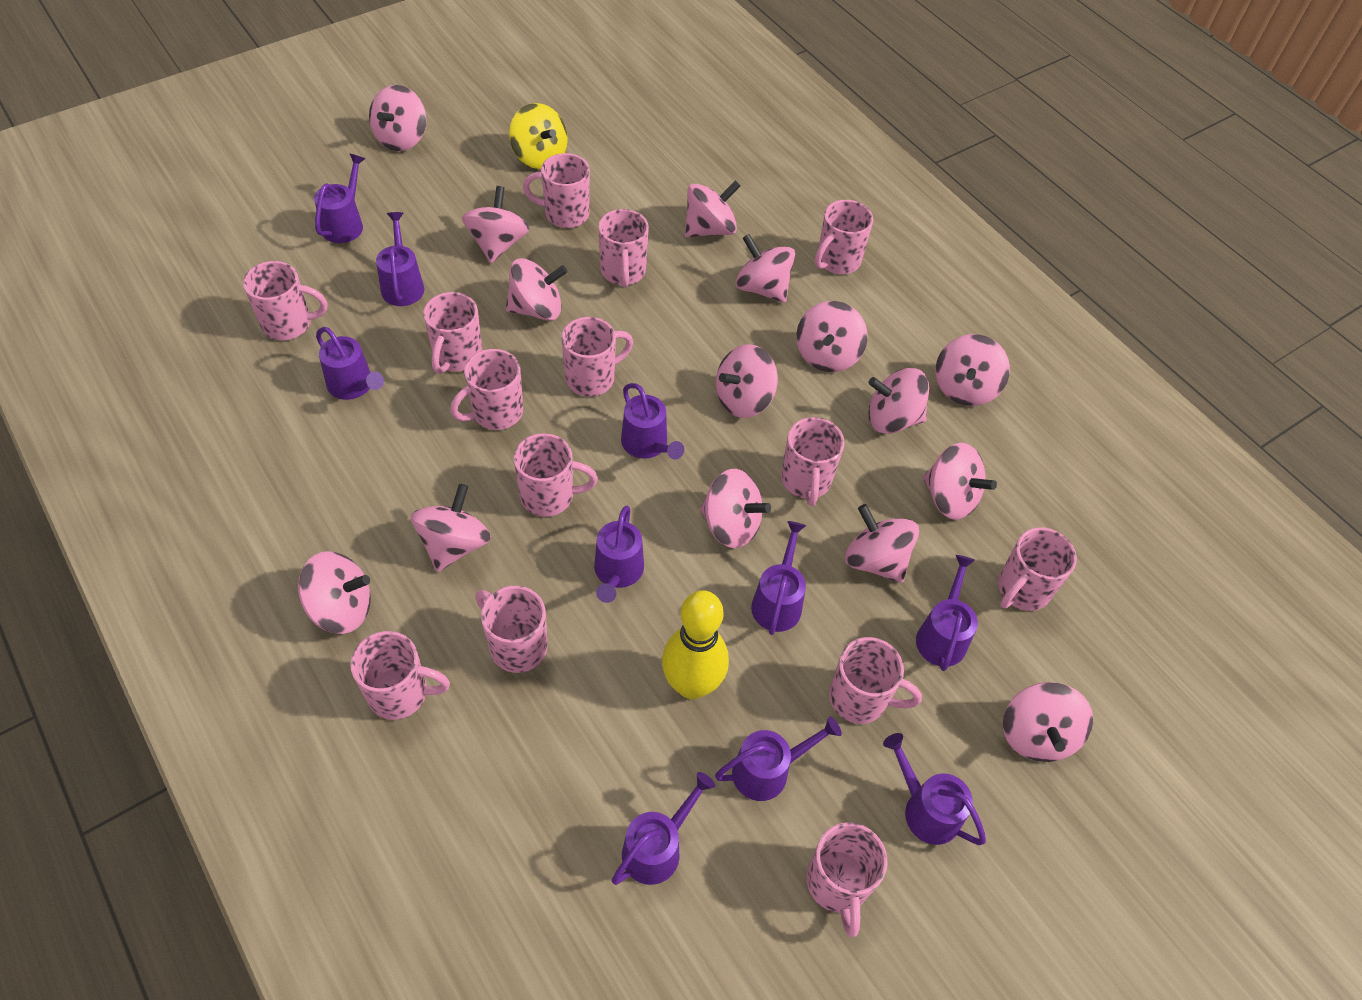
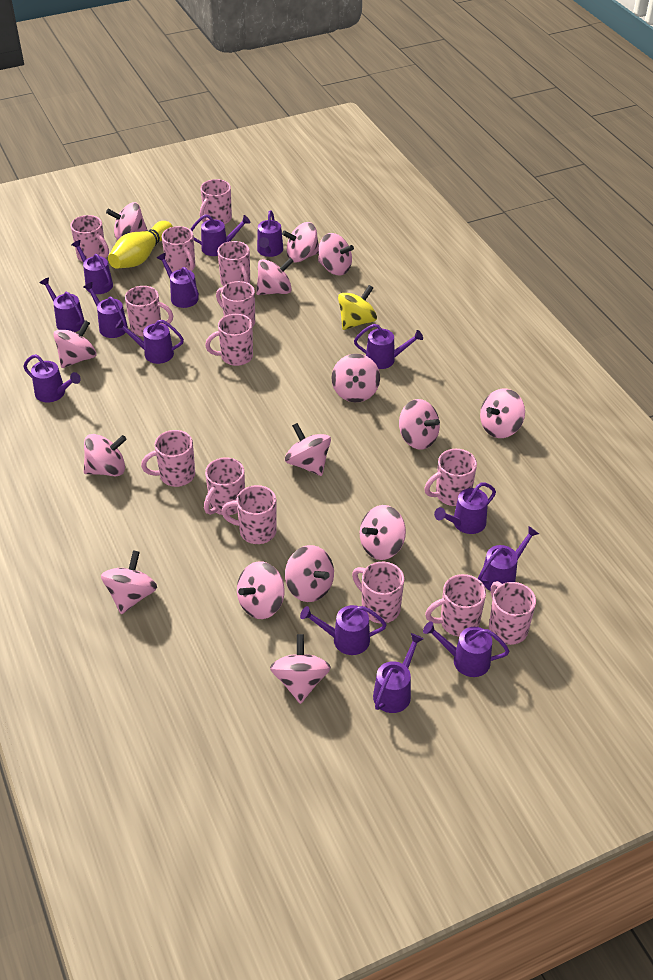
purple watering can: 10 -> 14

